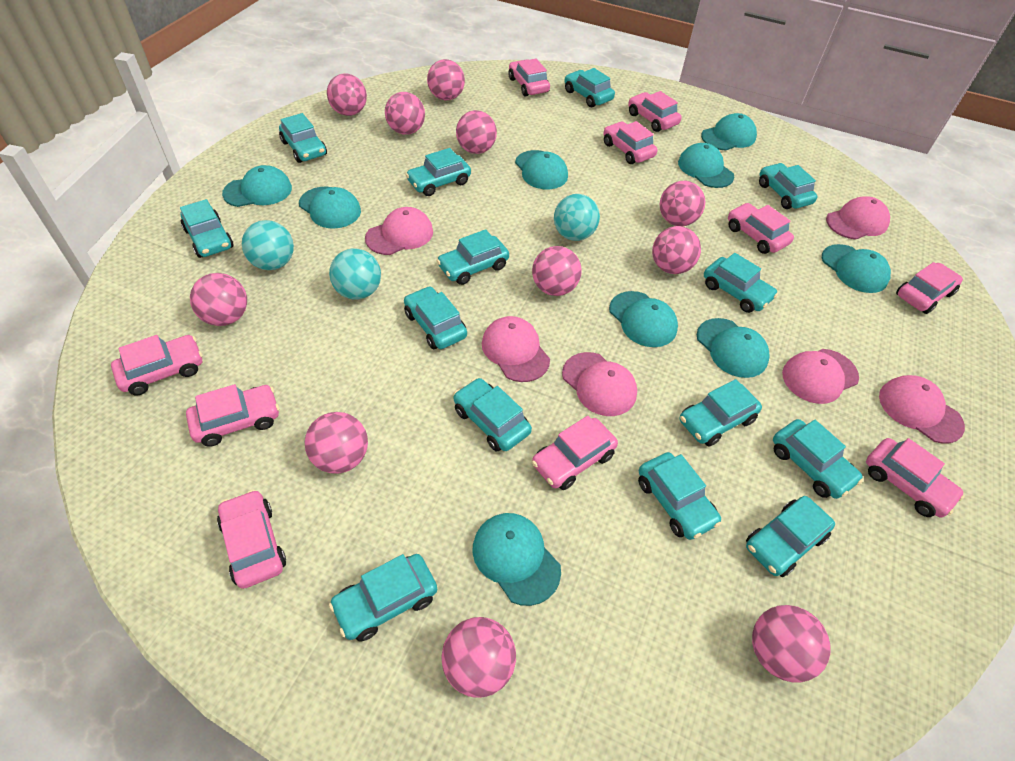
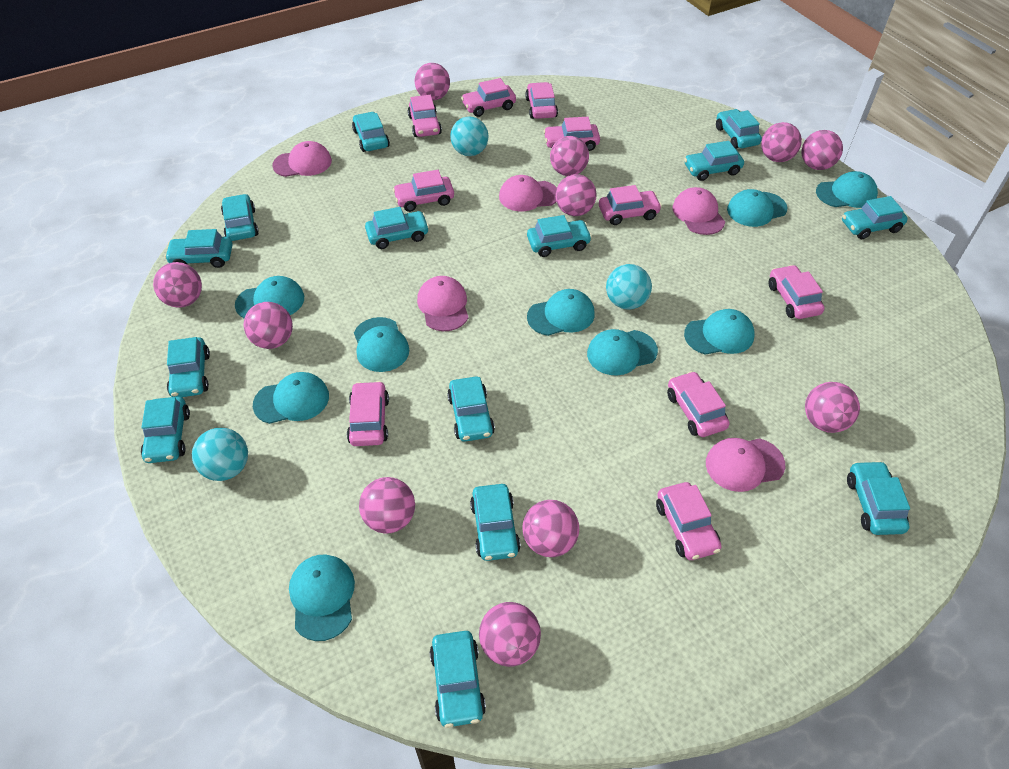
pink cap: 6 -> 5

